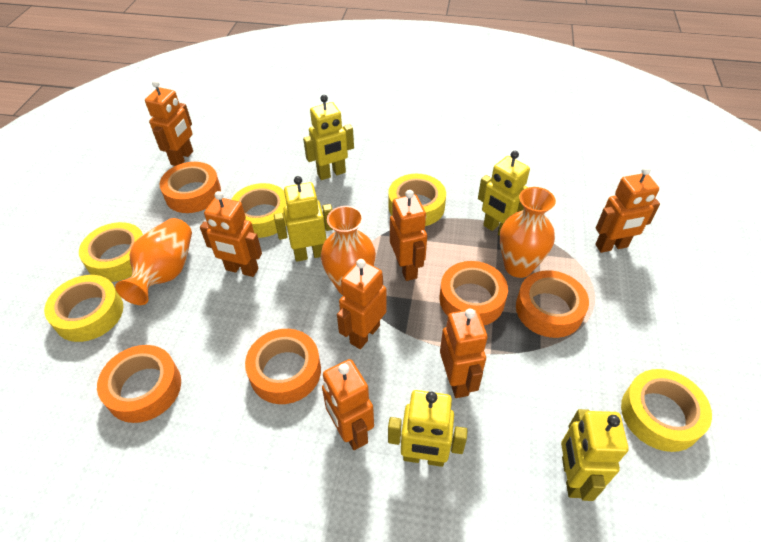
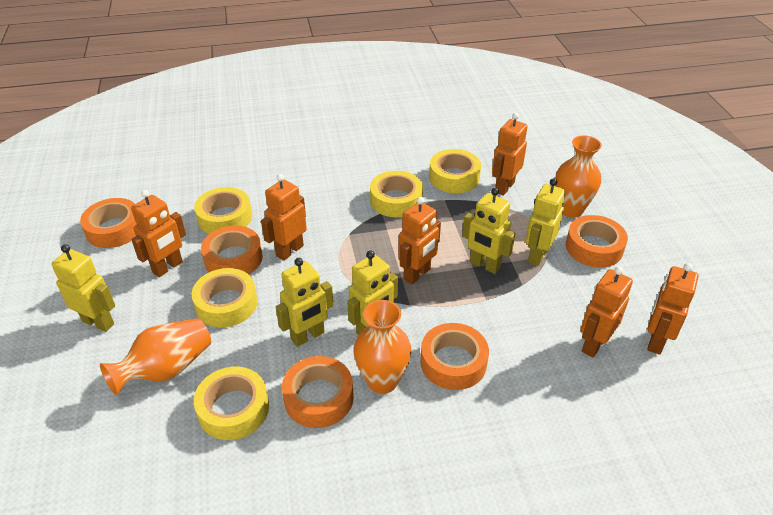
orange robot: 7 -> 6

